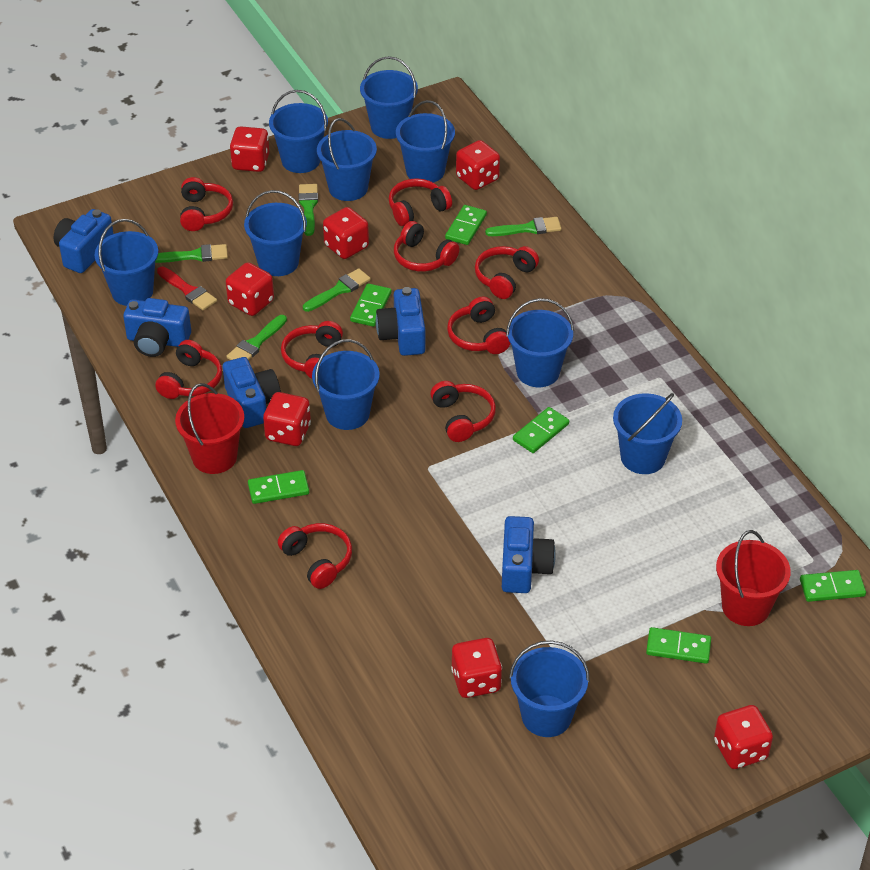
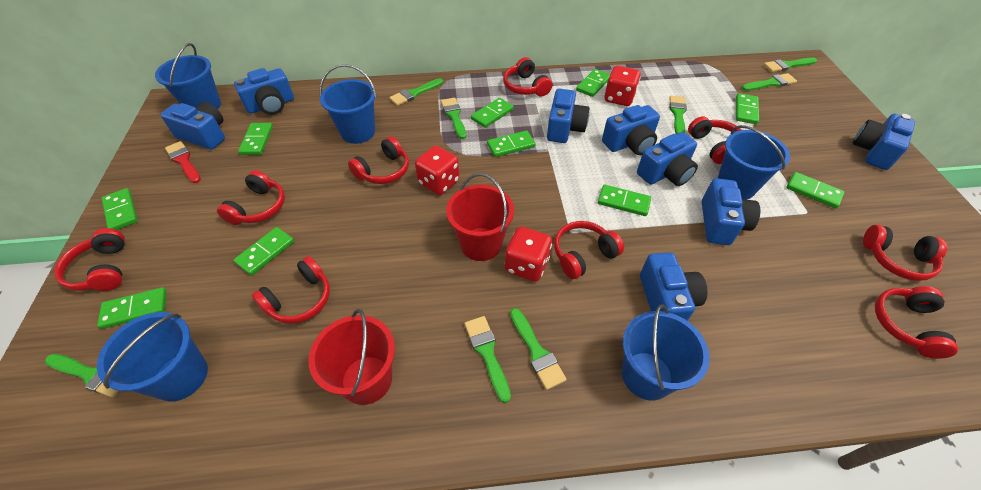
blue bucket: 10 -> 5
blue camera: 5 -> 8
green brush: 5 -> 8
green domino: 6 -> 10
red dice: 7 -> 3

